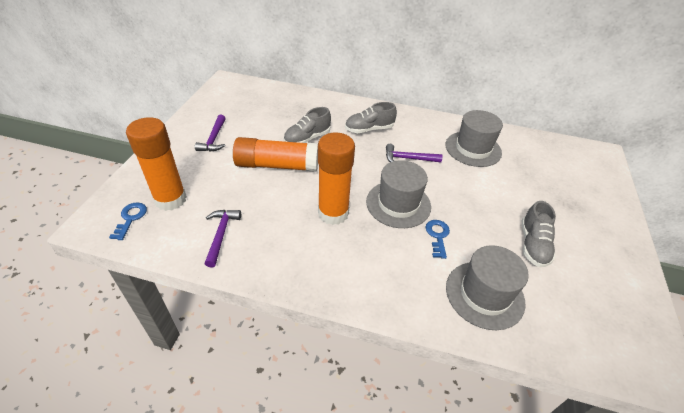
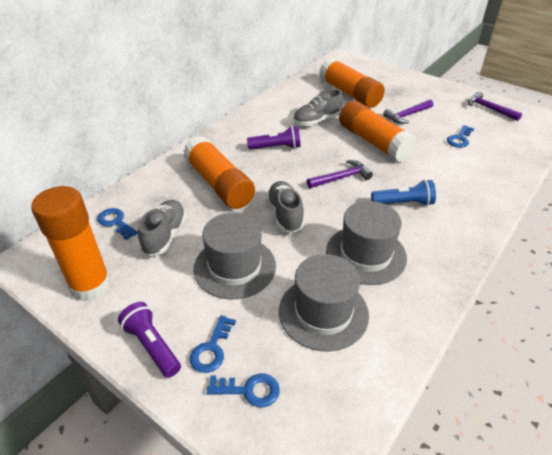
blue flashlight: 0 -> 1
blue key: 2 -> 4
orange glue stick: 3 -> 4
purple flashlight: 0 -> 2

